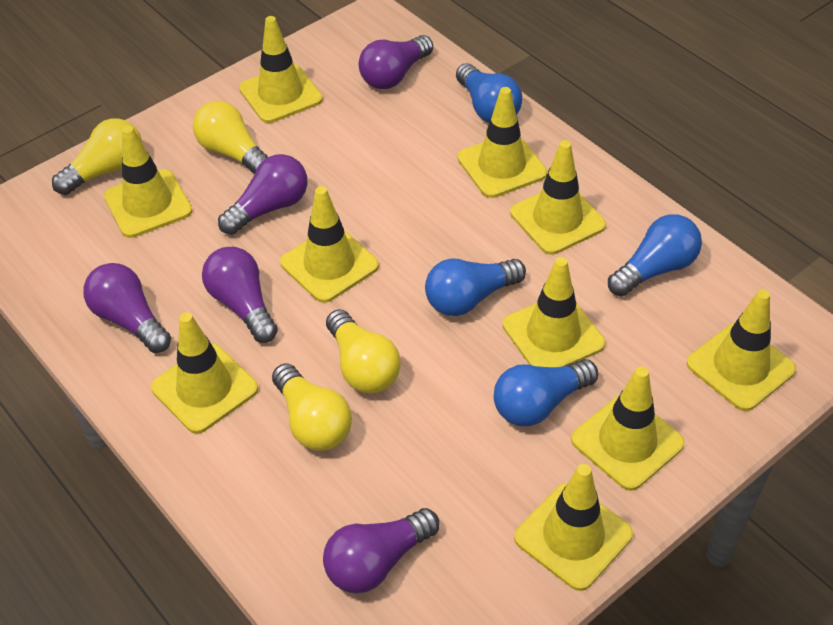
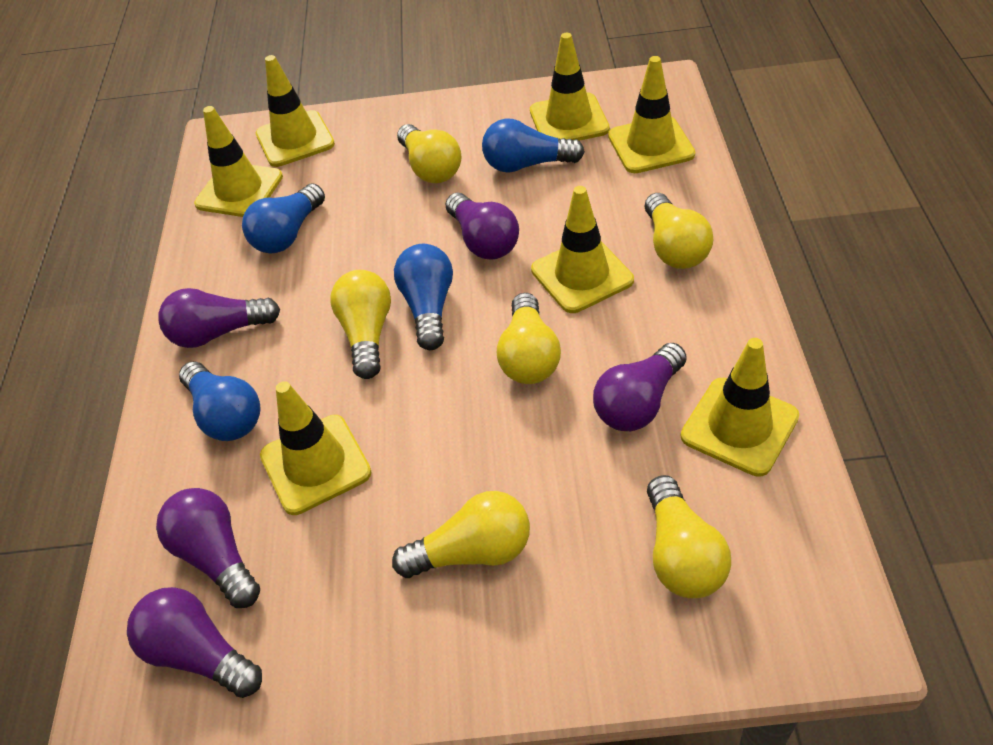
yellow light bulb: 4 -> 6
yellow traffic cone: 10 -> 7

